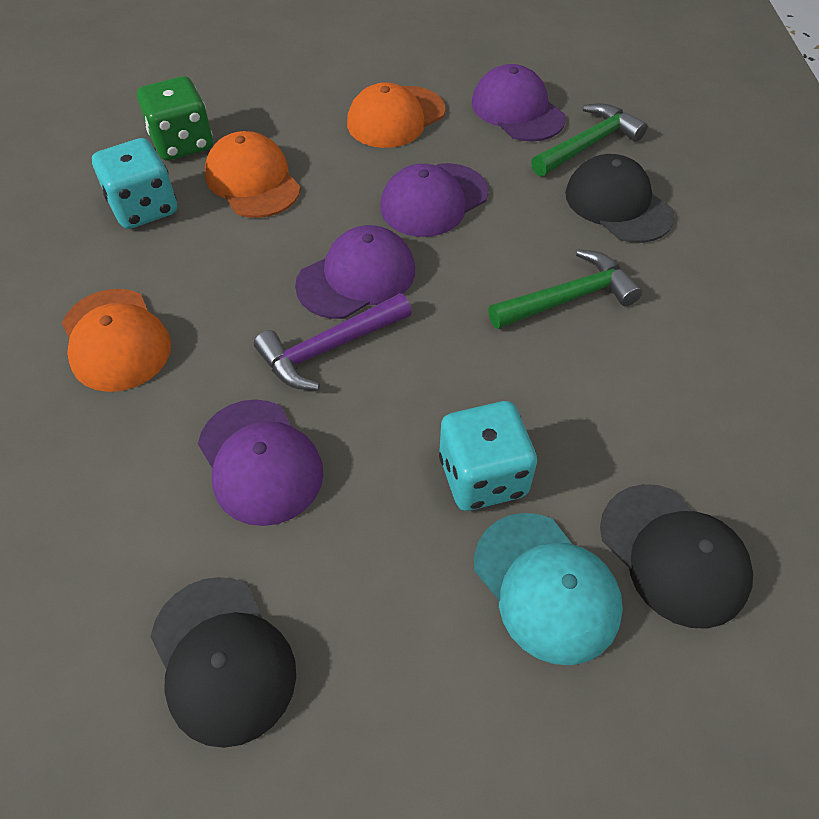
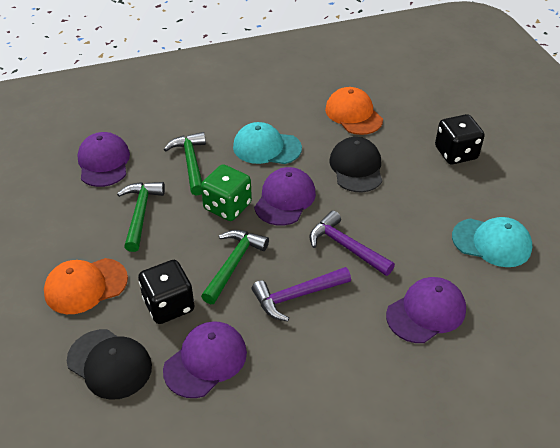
black cap: 3 -> 2
black dice: 0 -> 2
green hammer: 2 -> 3
orange cap: 3 -> 2
purple hammer: 1 -> 2
turquoise cap: 1 -> 2
turquoise dice: 2 -> 0

